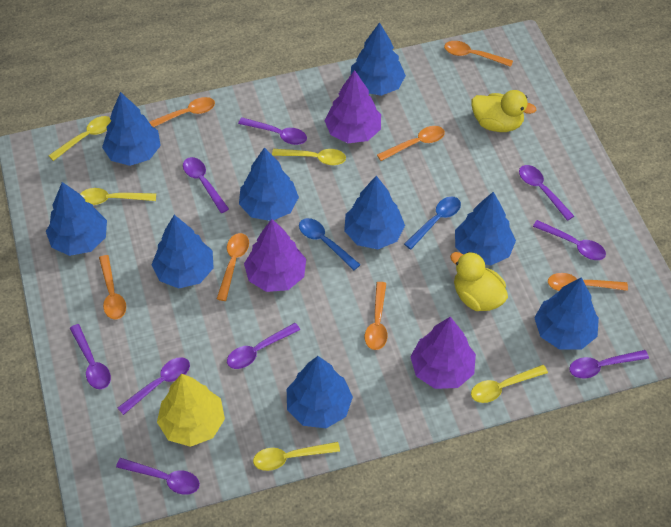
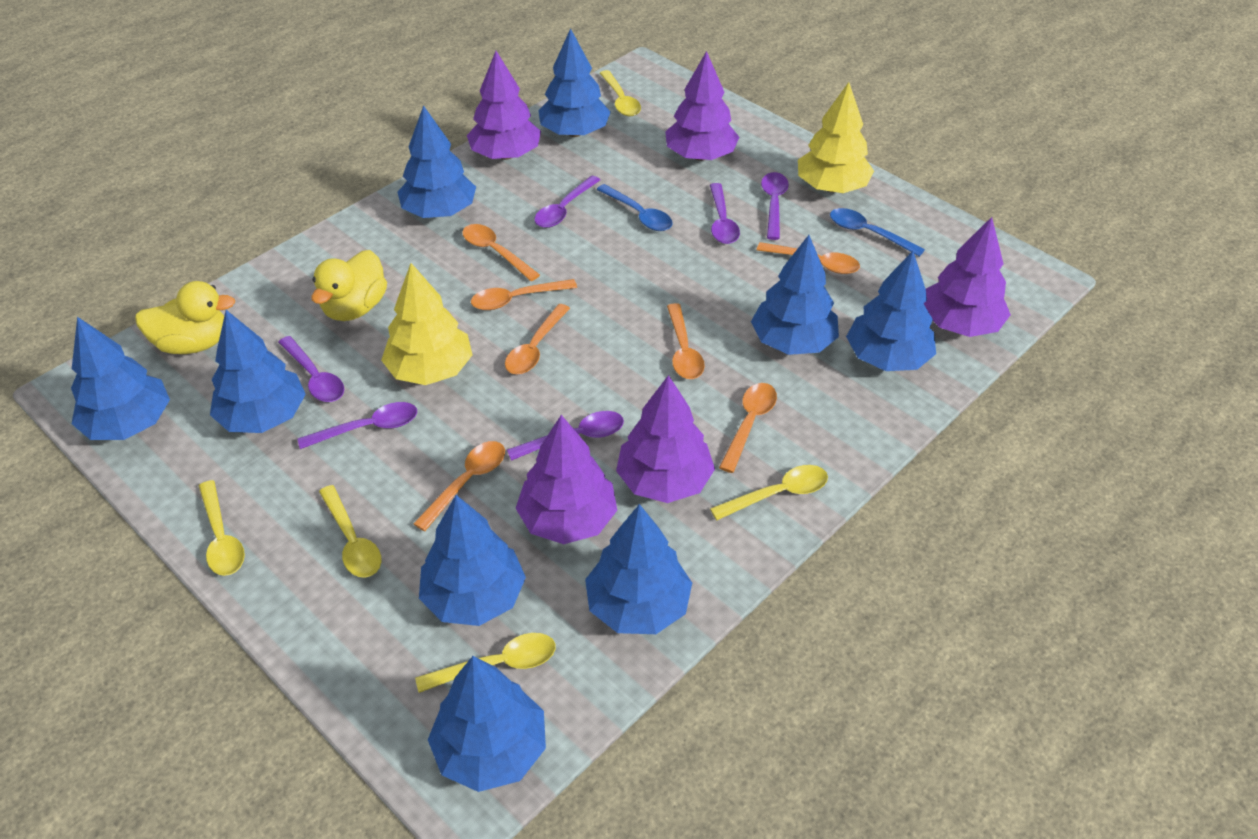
purple spoon: 9 -> 6
purple tree: 3 -> 5
yellow tree: 1 -> 2

